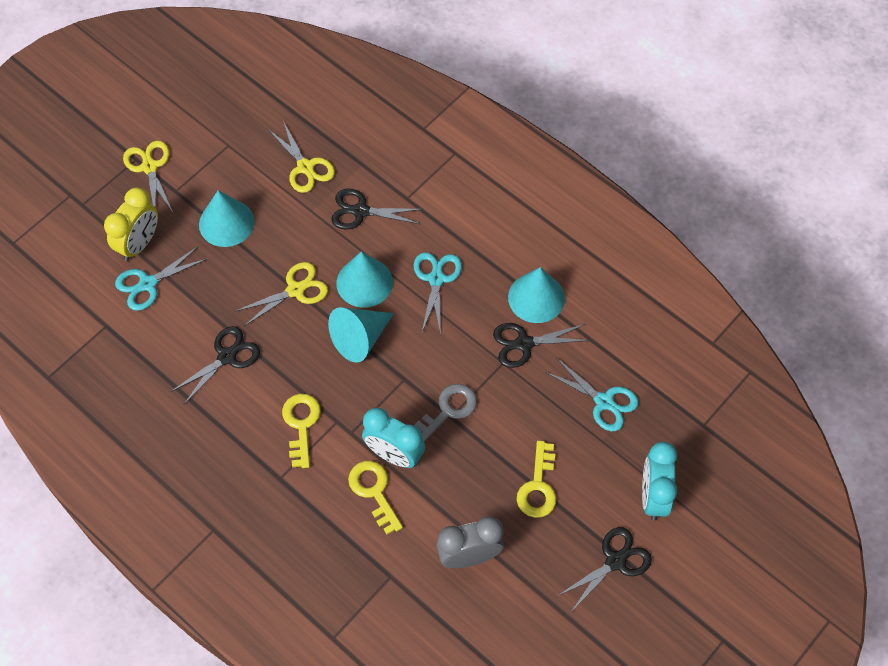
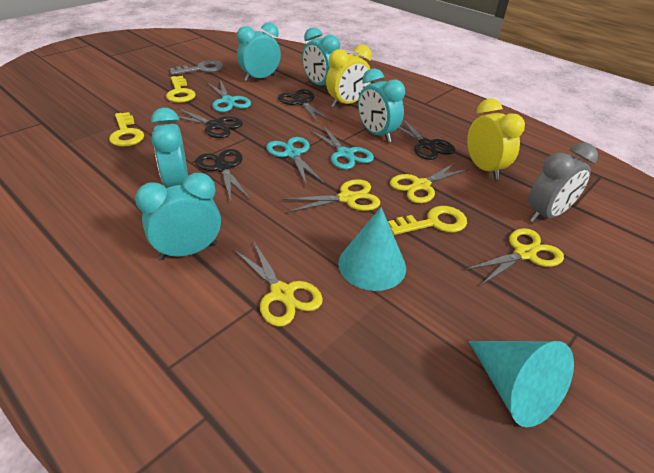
turquoise clock: 2 -> 5
turquoise cone: 4 -> 2
yellow clock: 1 -> 2
yellow scissors: 3 -> 4

